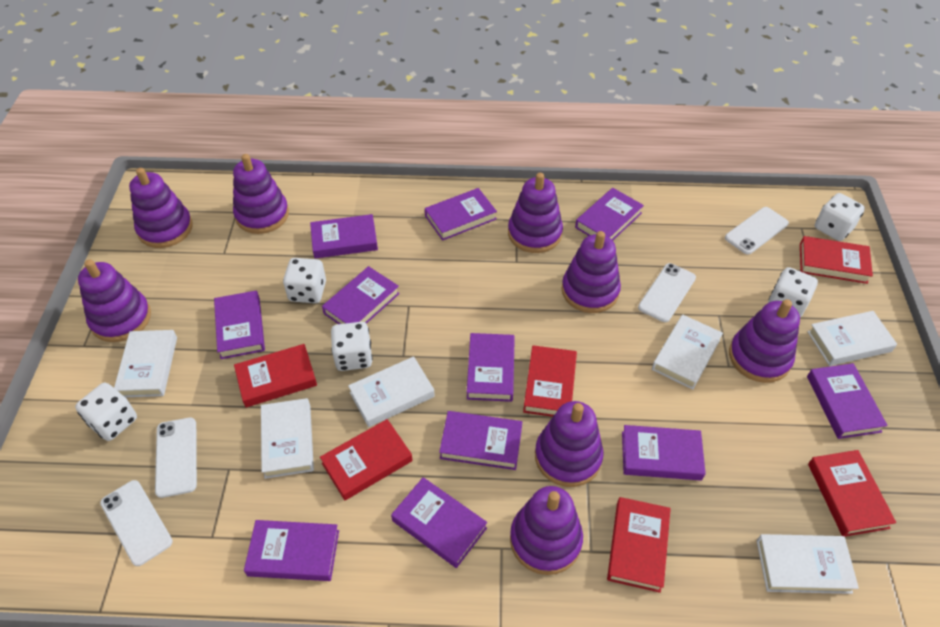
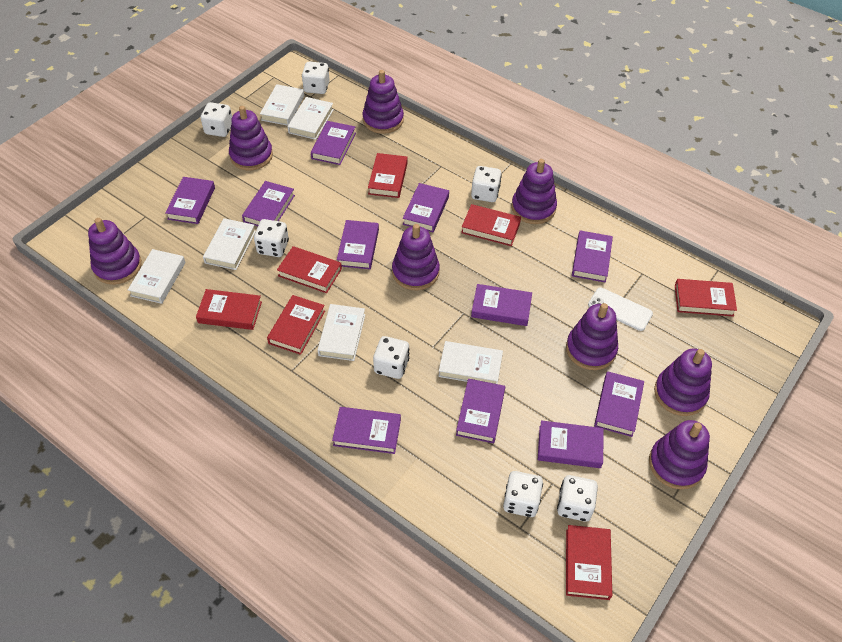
red book: 6 -> 7
white dice: 5 -> 7
white phone: 4 -> 1

